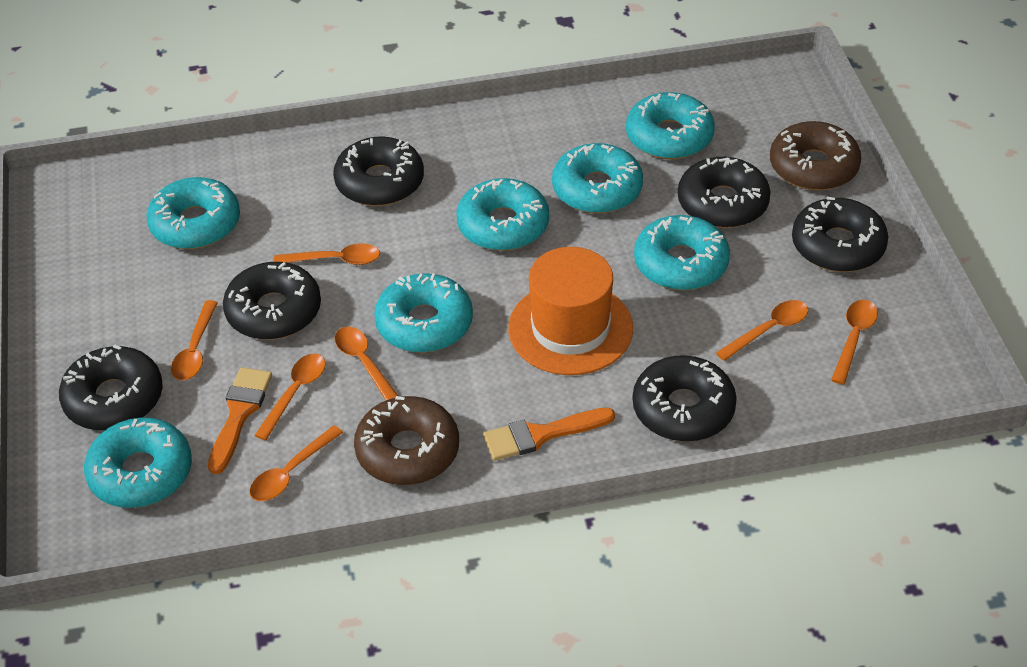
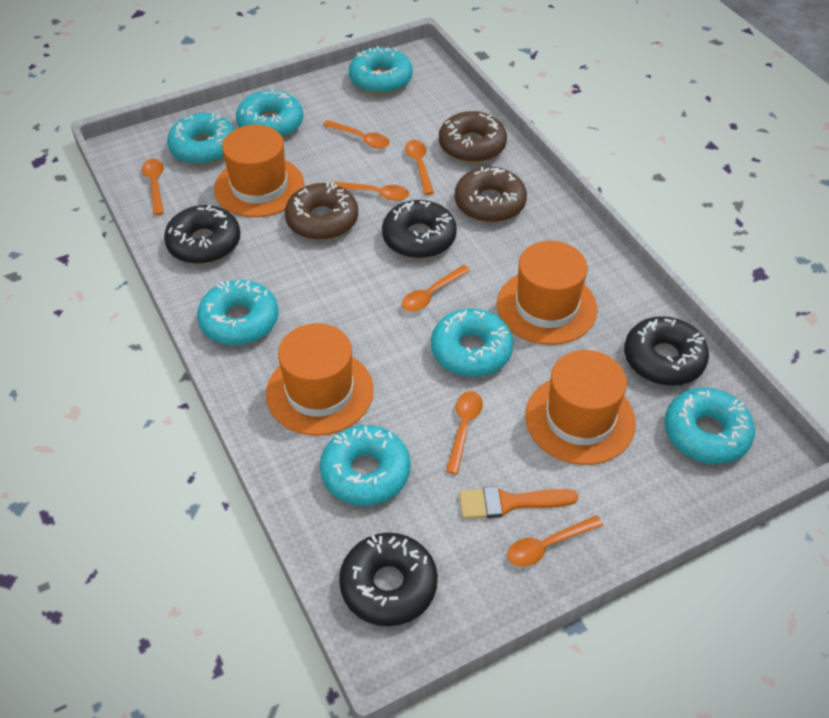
black donut: 6 -> 4
brown donut: 2 -> 3
orange brush: 2 -> 1
orange hat: 1 -> 4

